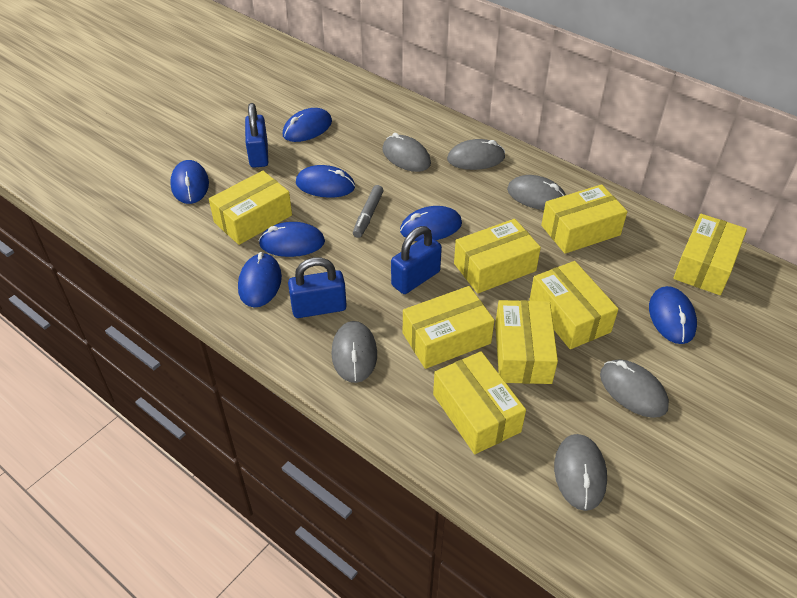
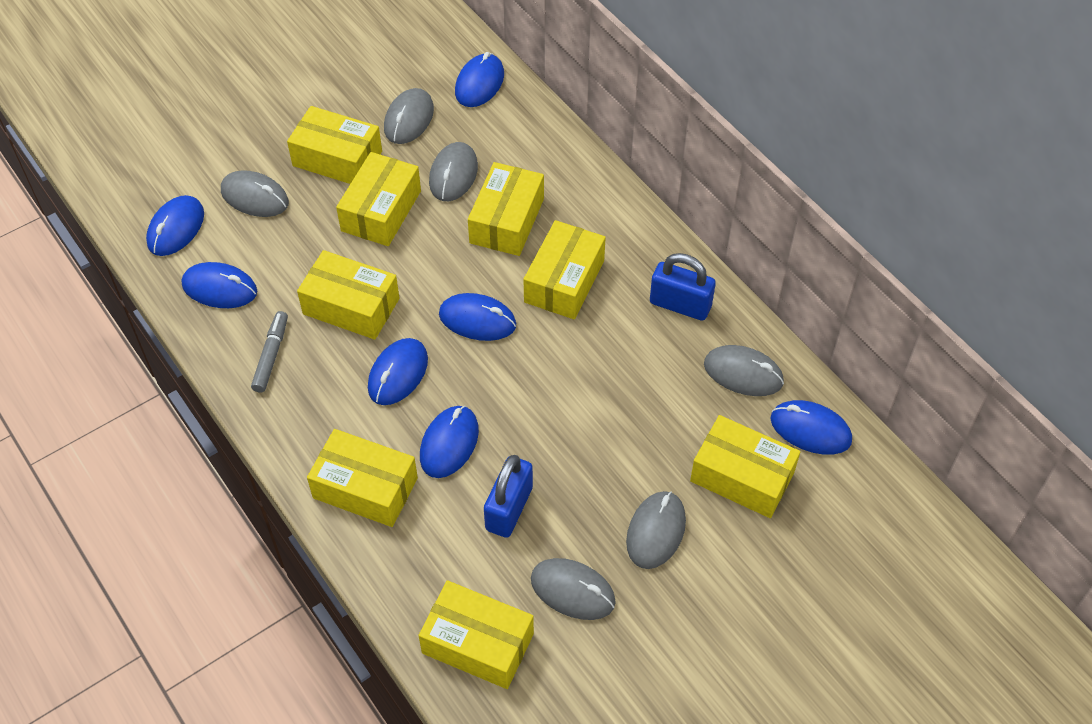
blue padlock: 3 -> 2

